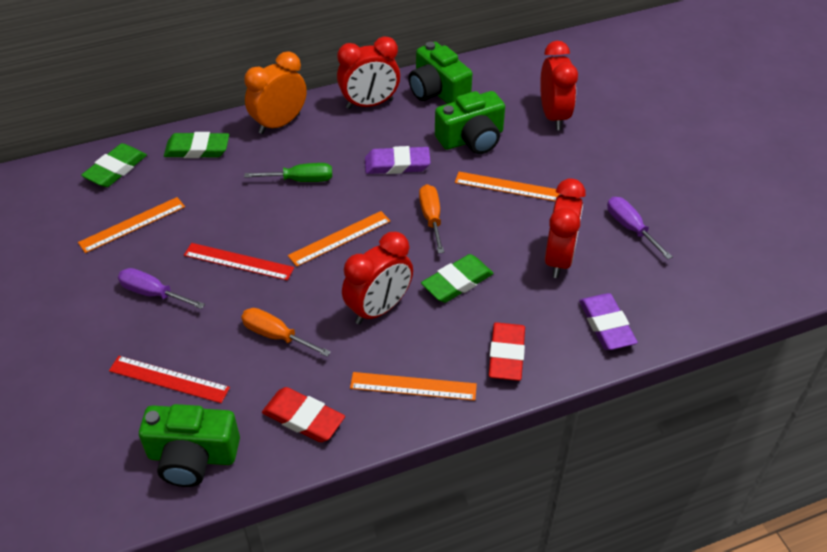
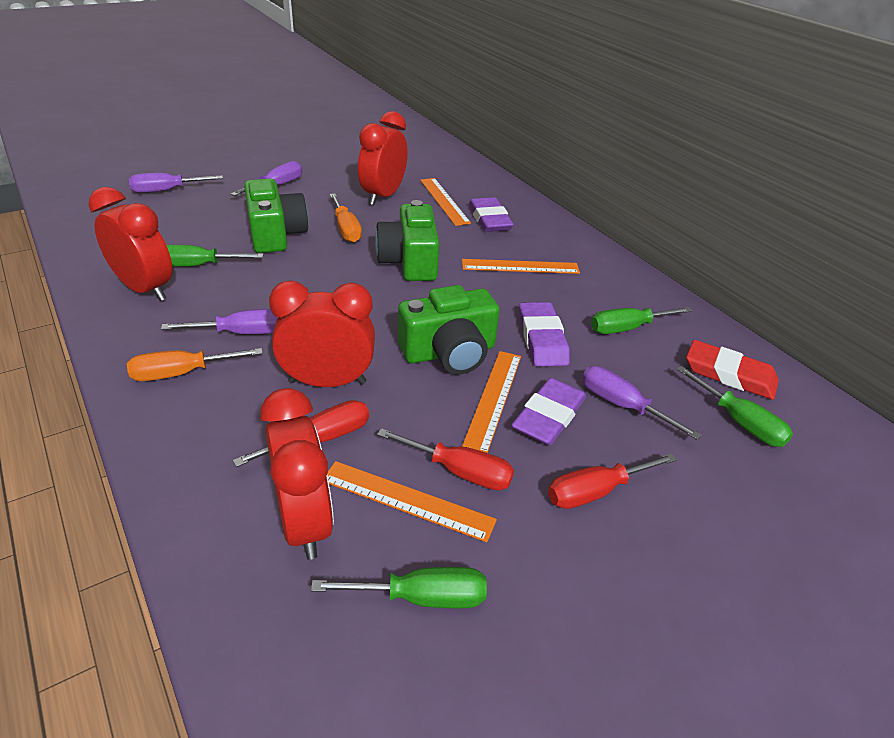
green eraser: 3 -> 0
green screwdriver: 1 -> 4
orange clock: 1 -> 0
purple eraser: 2 -> 3
purple screwdriver: 2 -> 4
red eraser: 2 -> 1
red ruler: 2 -> 0
red screwdriver: 0 -> 3

